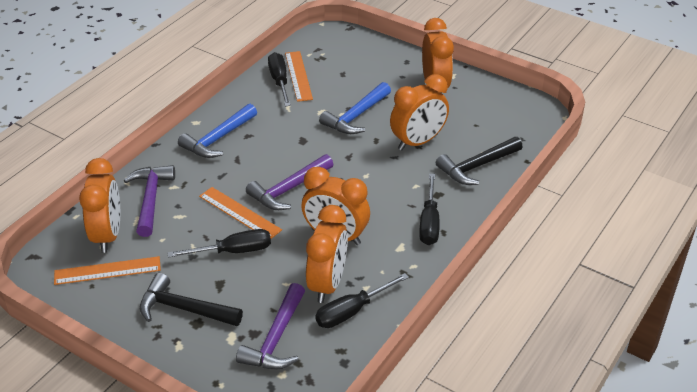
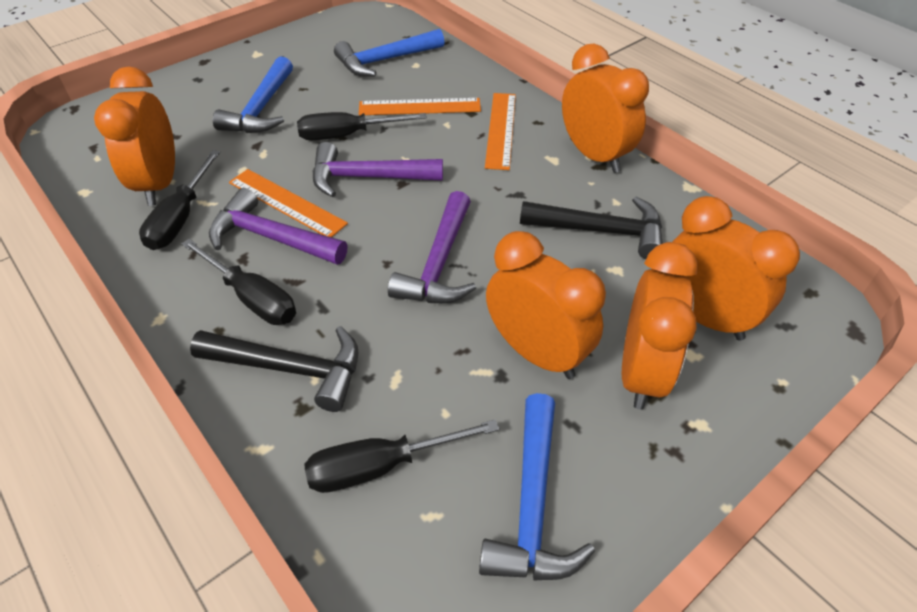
blue hammer: 2 -> 3

